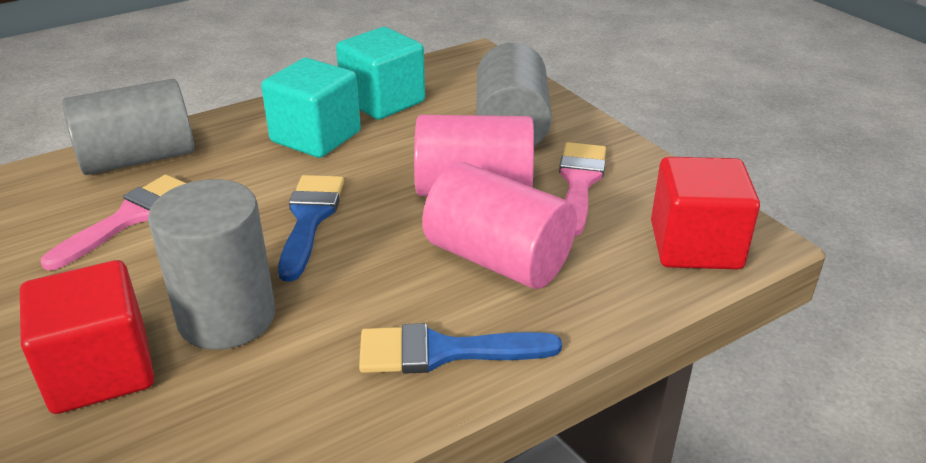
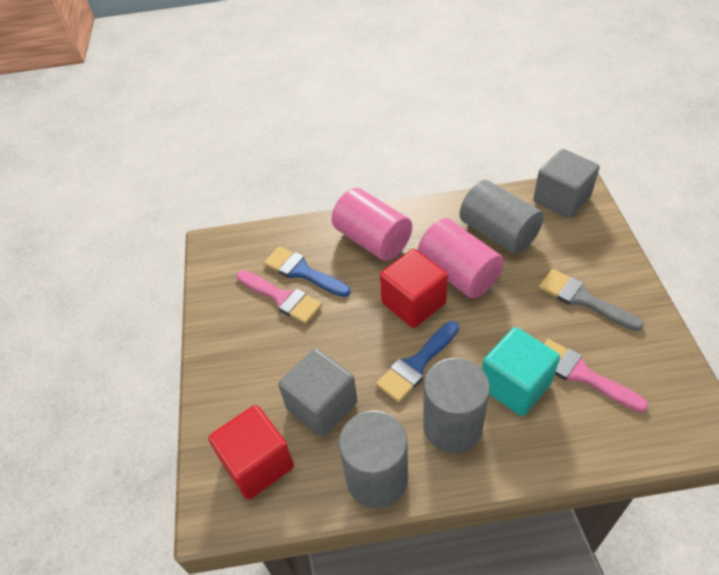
grey brush: 0 -> 1
grey cube: 0 -> 2
turquoise cube: 2 -> 1

